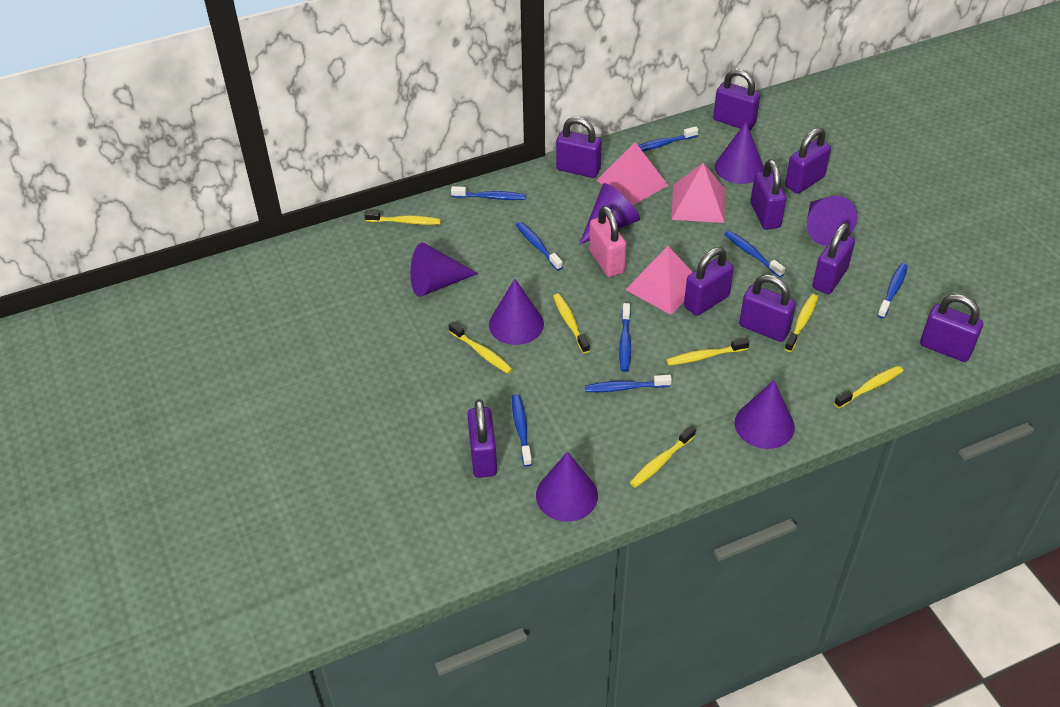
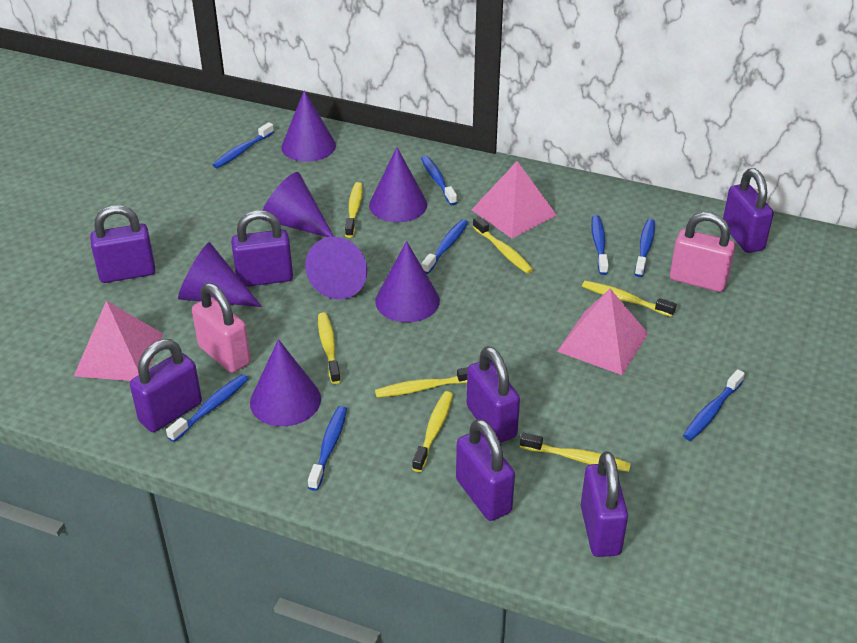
pink padlock: 1 -> 2
purple padlock: 9 -> 7

